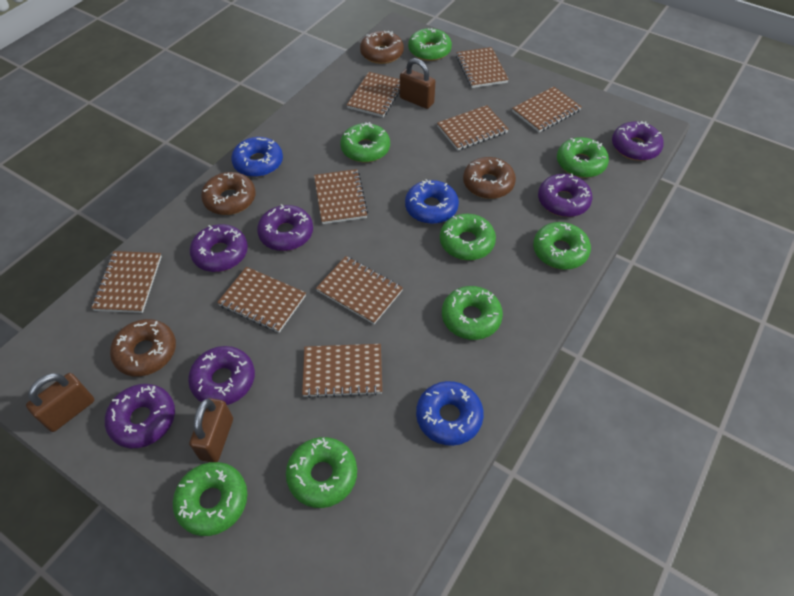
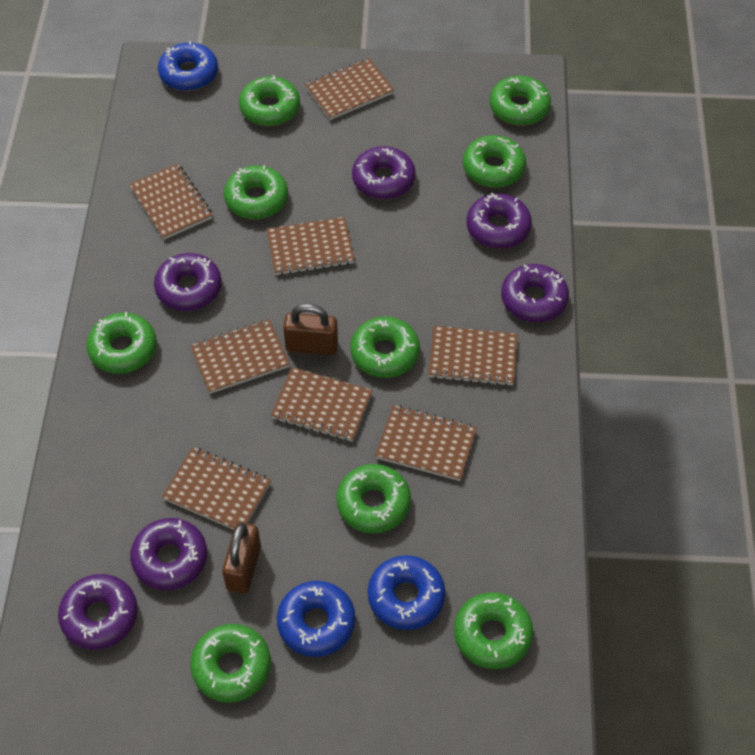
brown donut: 4 -> 0
brown notebook: 9 -> 8
brown padlock: 3 -> 2
green donut: 8 -> 9

